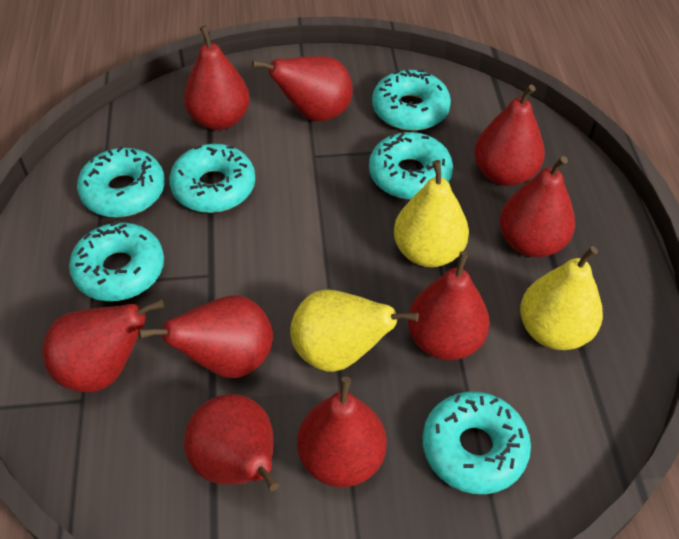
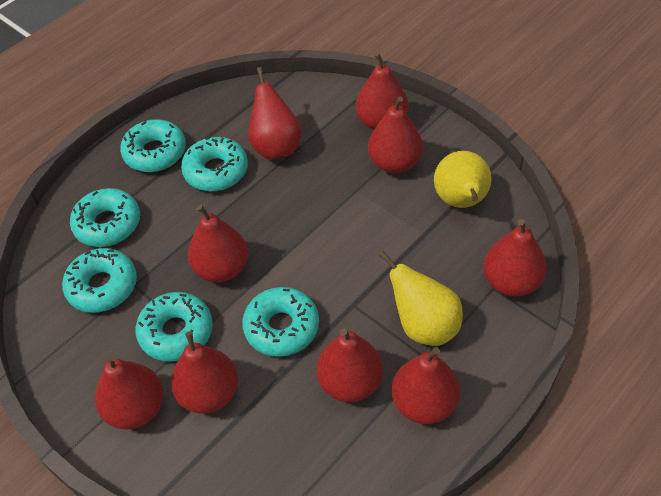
yellow pear: 3 -> 2

